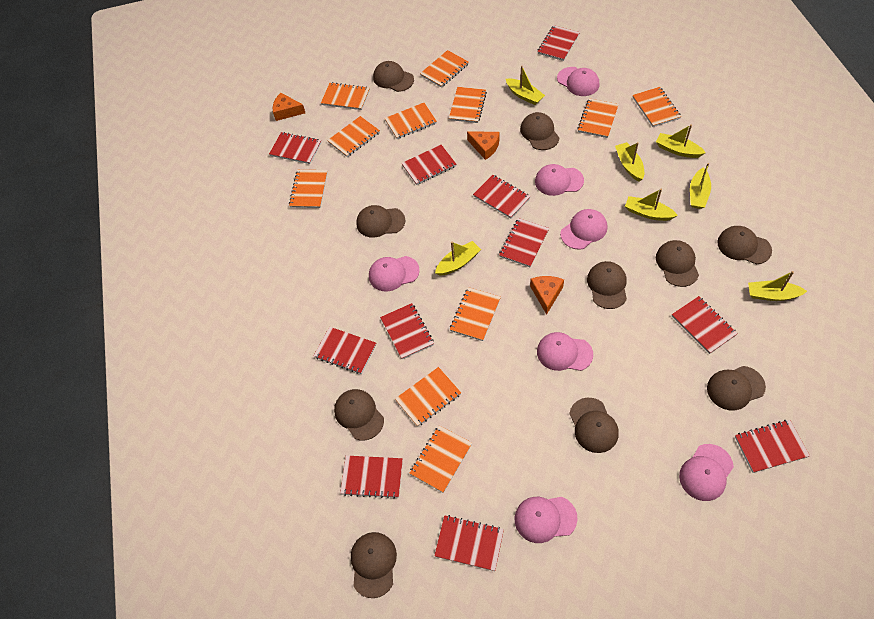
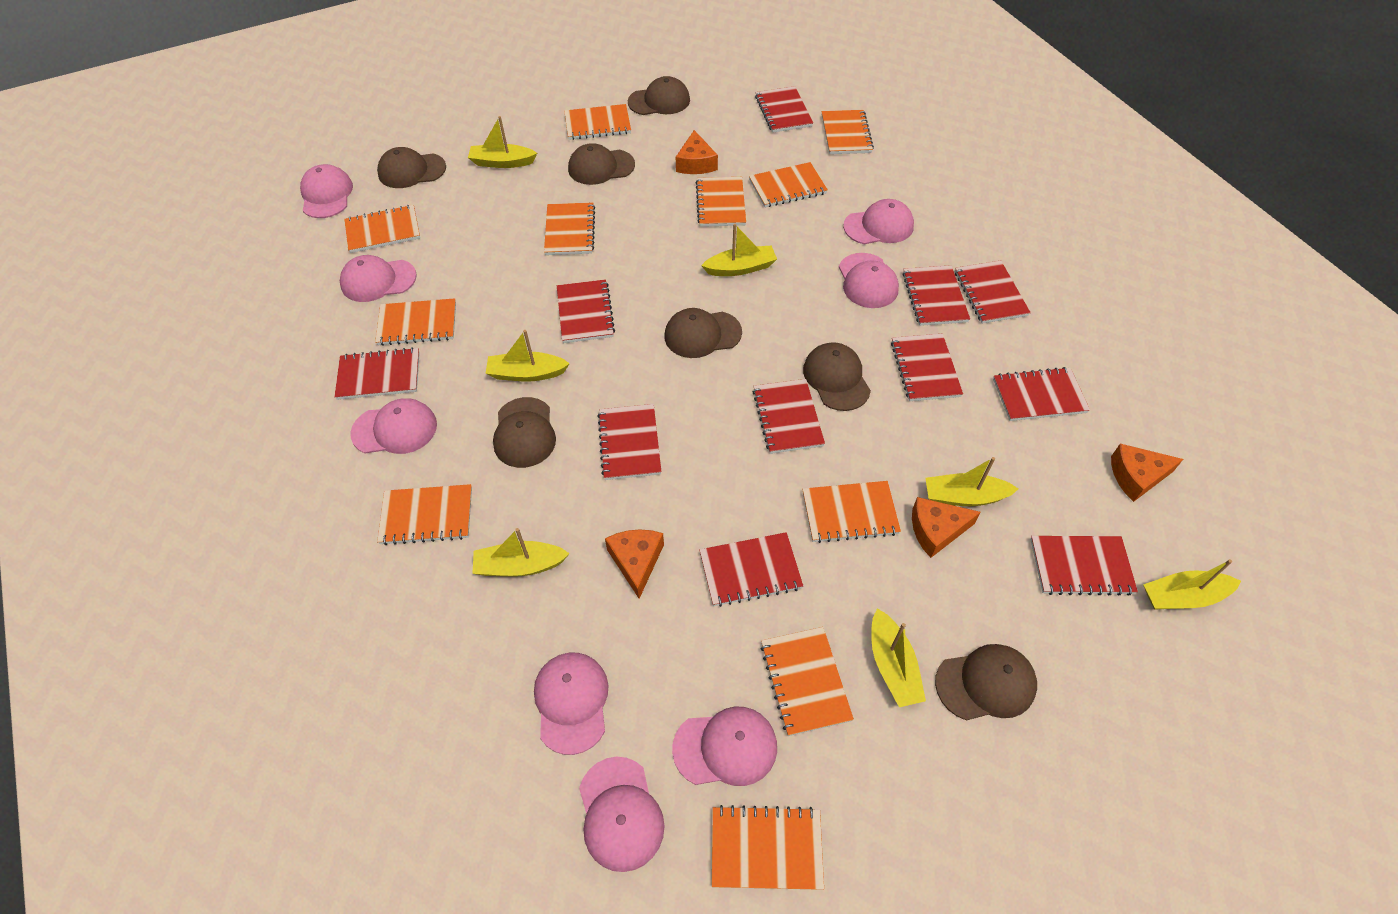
brown cap: 10 -> 7
orange cheese: 3 -> 4
pink cap: 7 -> 8

